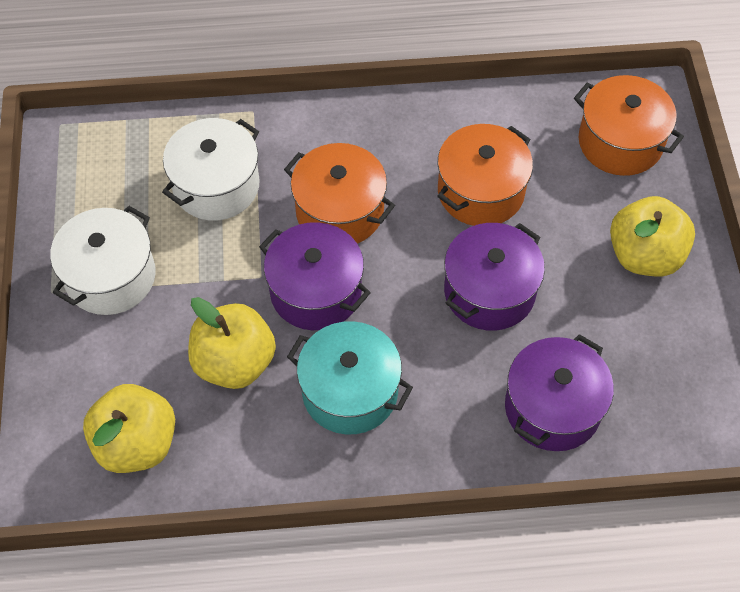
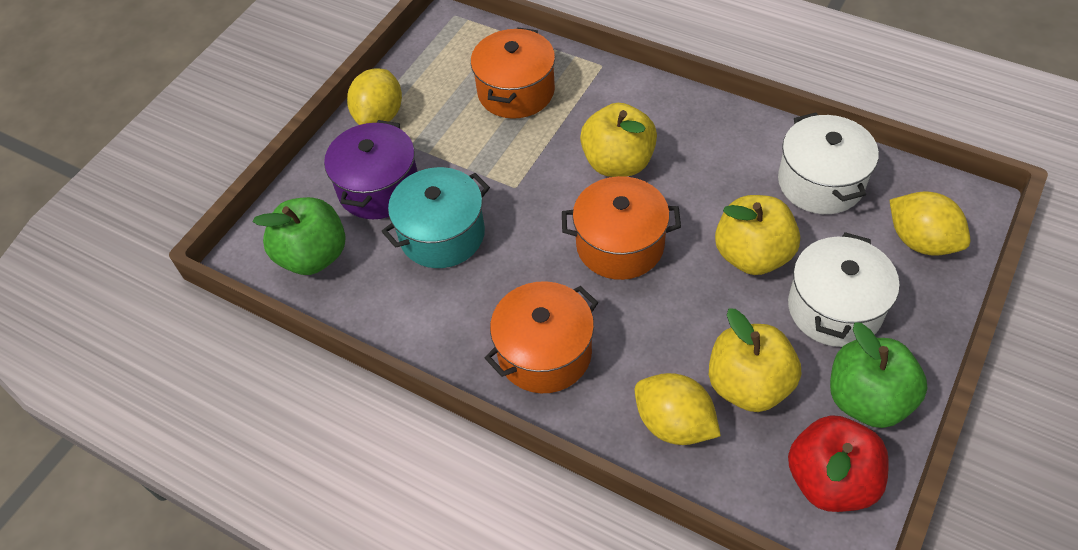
green apple: 0 -> 2
purple pot: 3 -> 1
red apple: 0 -> 1
yellow lemon: 0 -> 3

